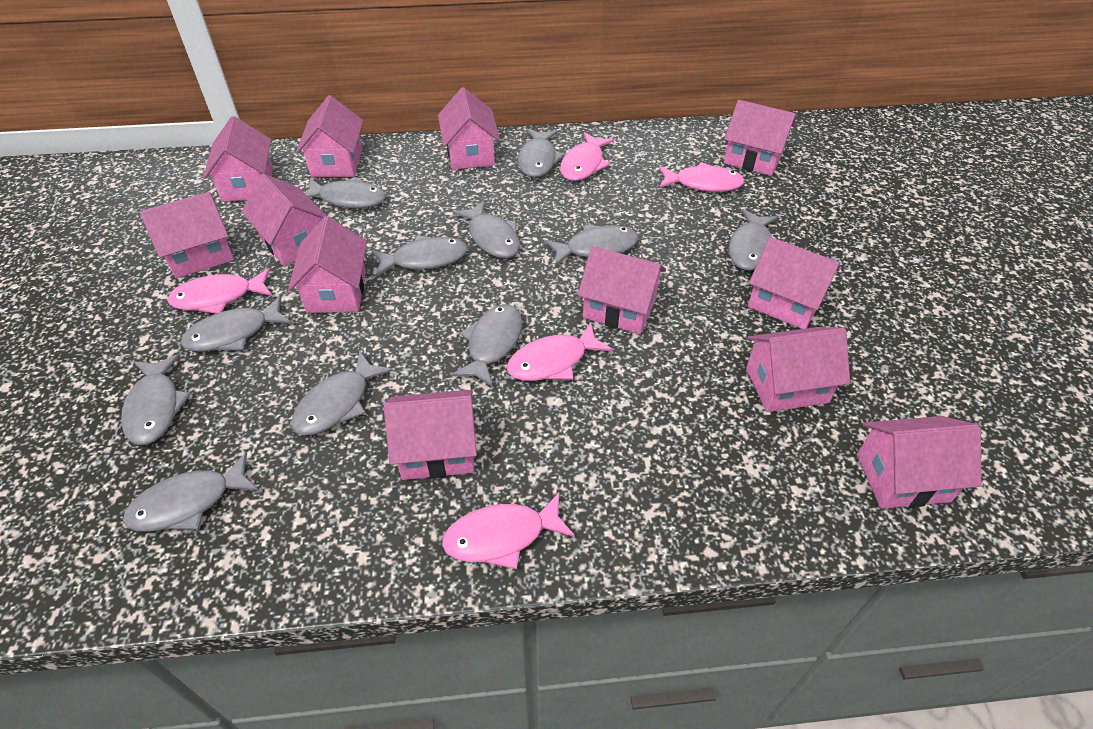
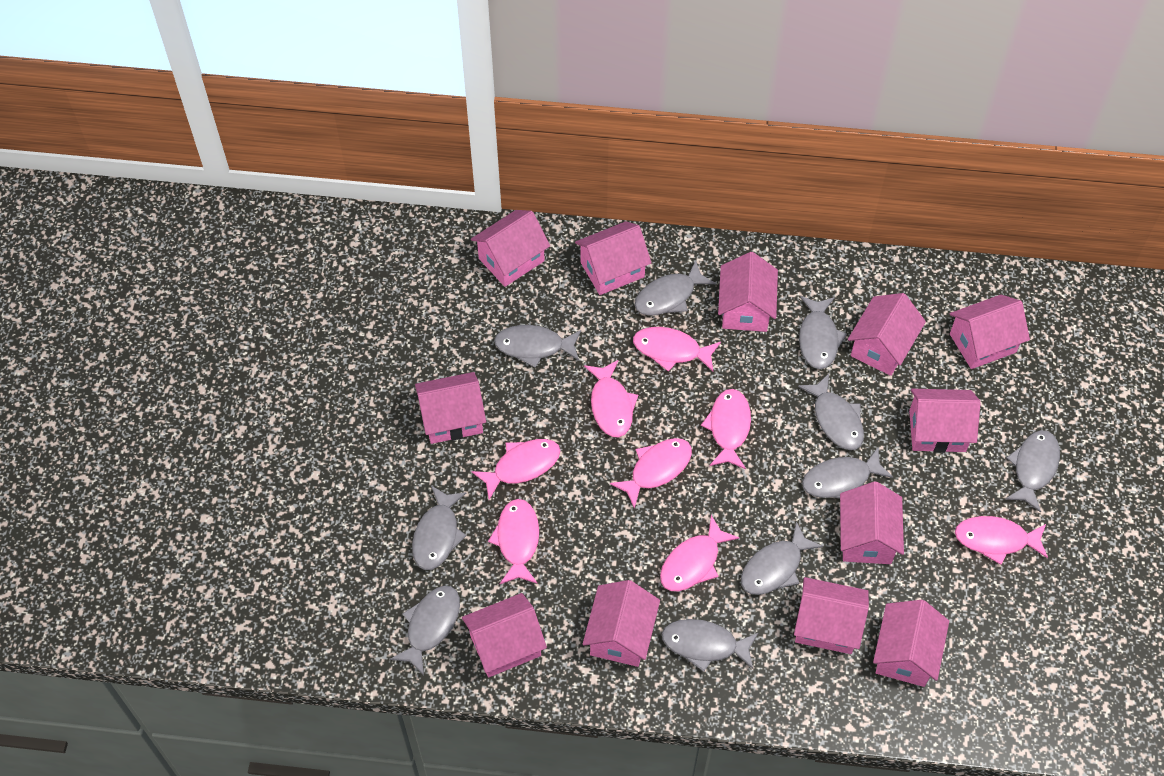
grey fish: 11 -> 10
pink fish: 5 -> 8

